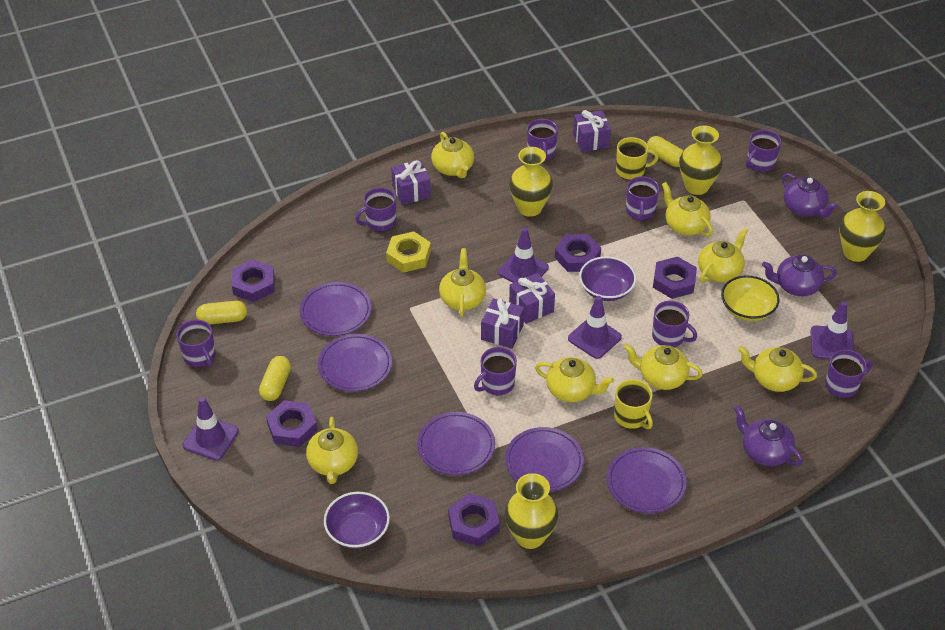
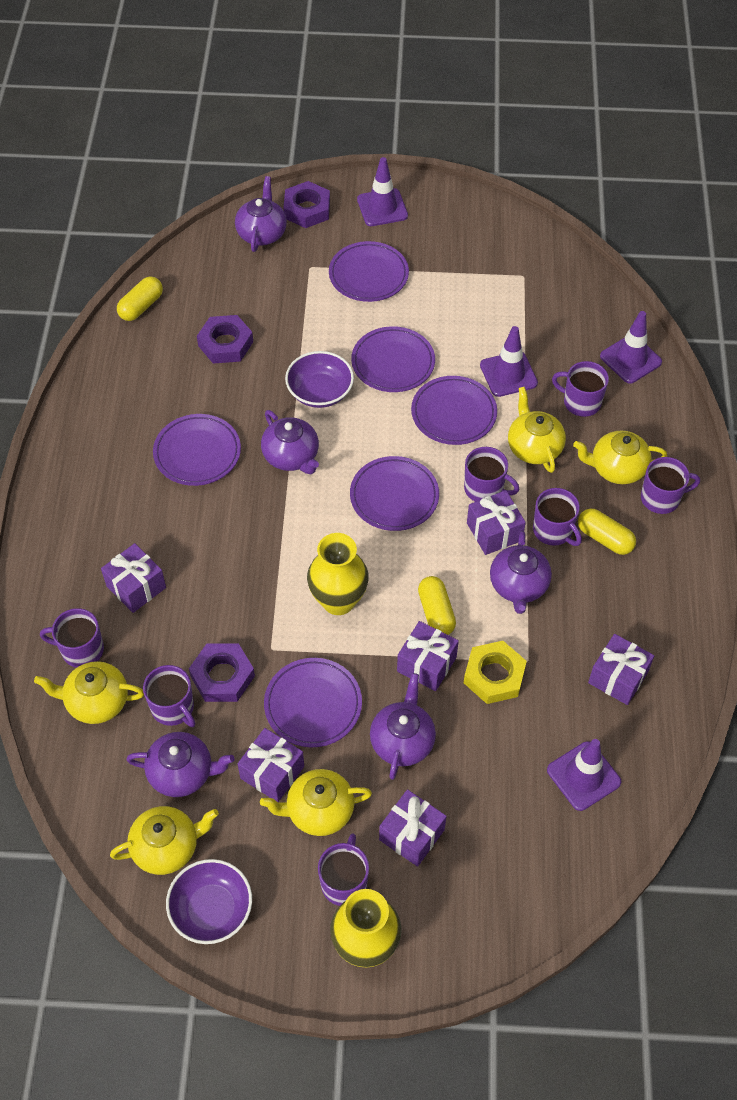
purple gift: 4 -> 6
purple mug: 8 -> 7
purple nut: 5 -> 3
purple plate: 5 -> 6
purple teapot: 3 -> 5
yellow bowl: 1 -> 0
yellow mug: 2 -> 0
yellow teapot: 8 -> 5
yellow vase: 4 -> 2

